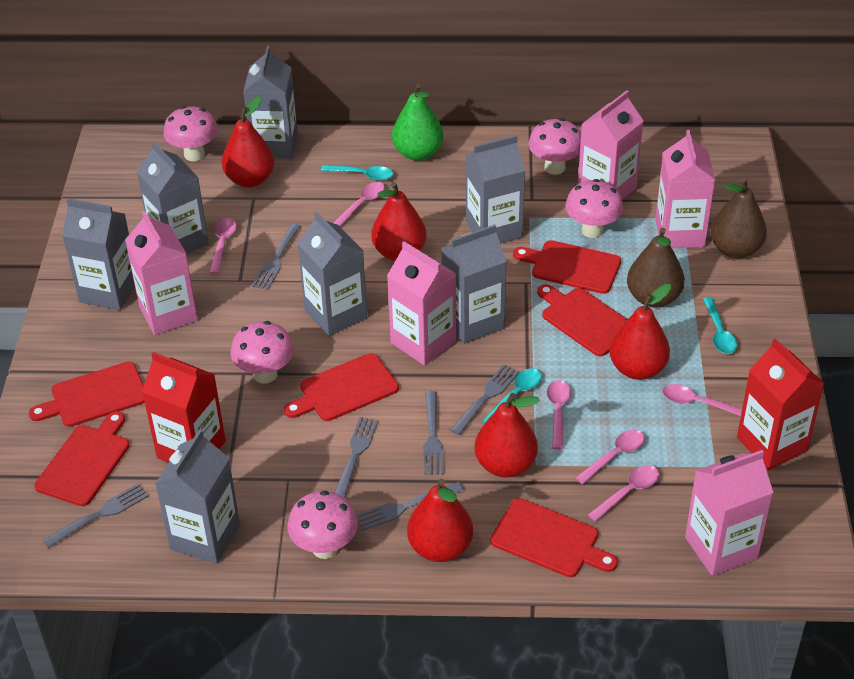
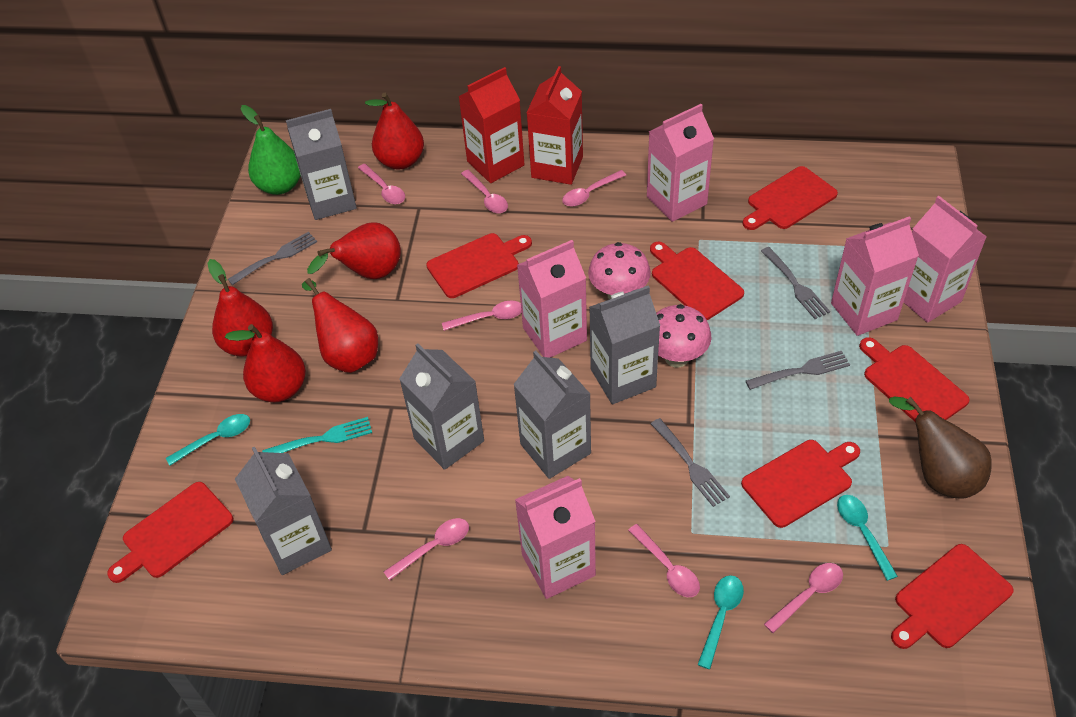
brown pear: 2 -> 1
grey carton: 7 -> 5
grey fork: 6 -> 4
pink mushroom: 5 -> 2
pink spoon: 6 -> 7
red cutting board: 6 -> 7
turquoise fork: 0 -> 1

